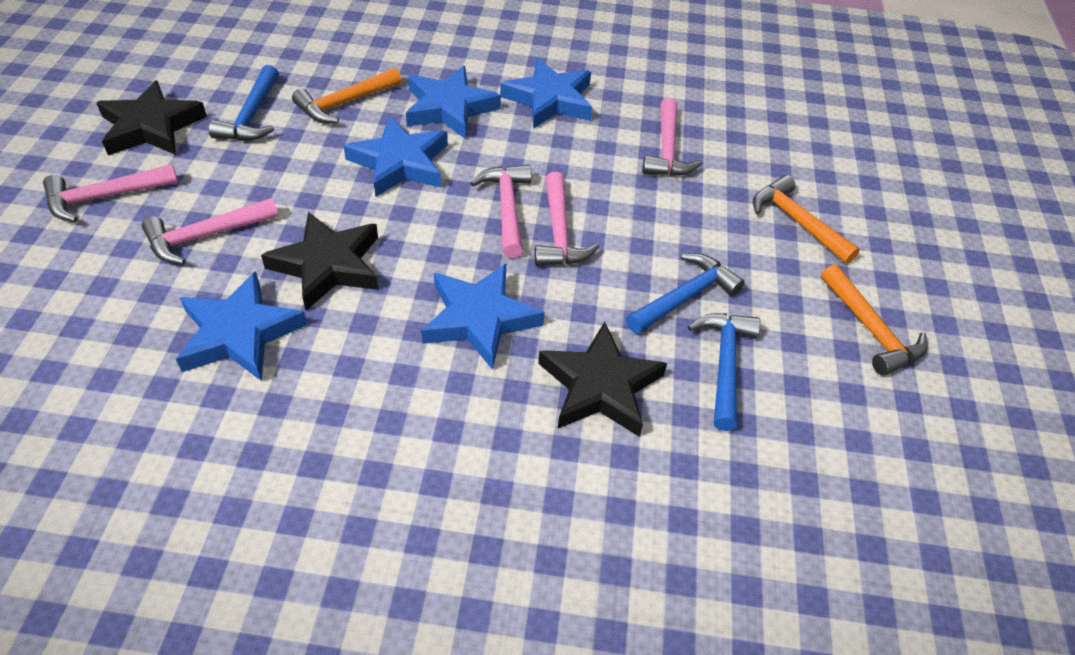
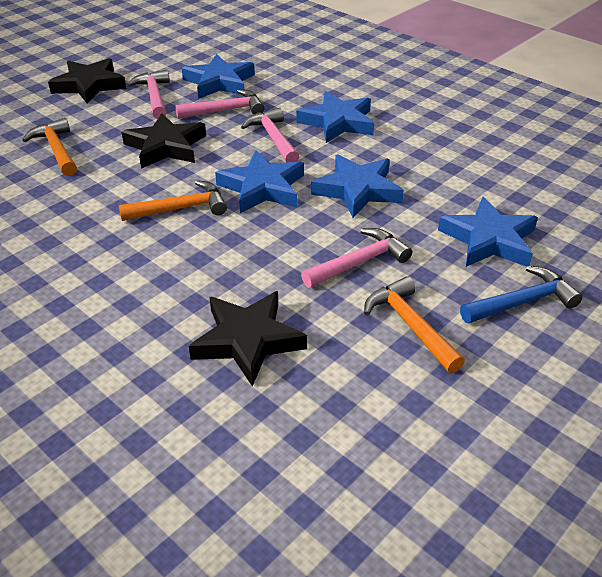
blue hammer: 3 -> 1
pink hammer: 5 -> 4

